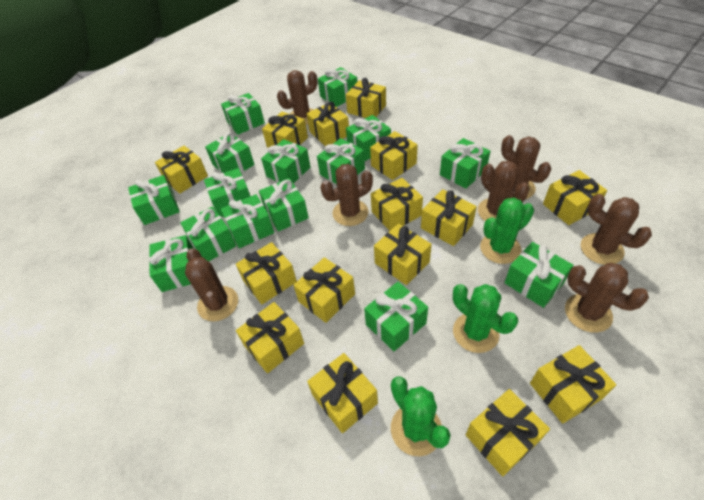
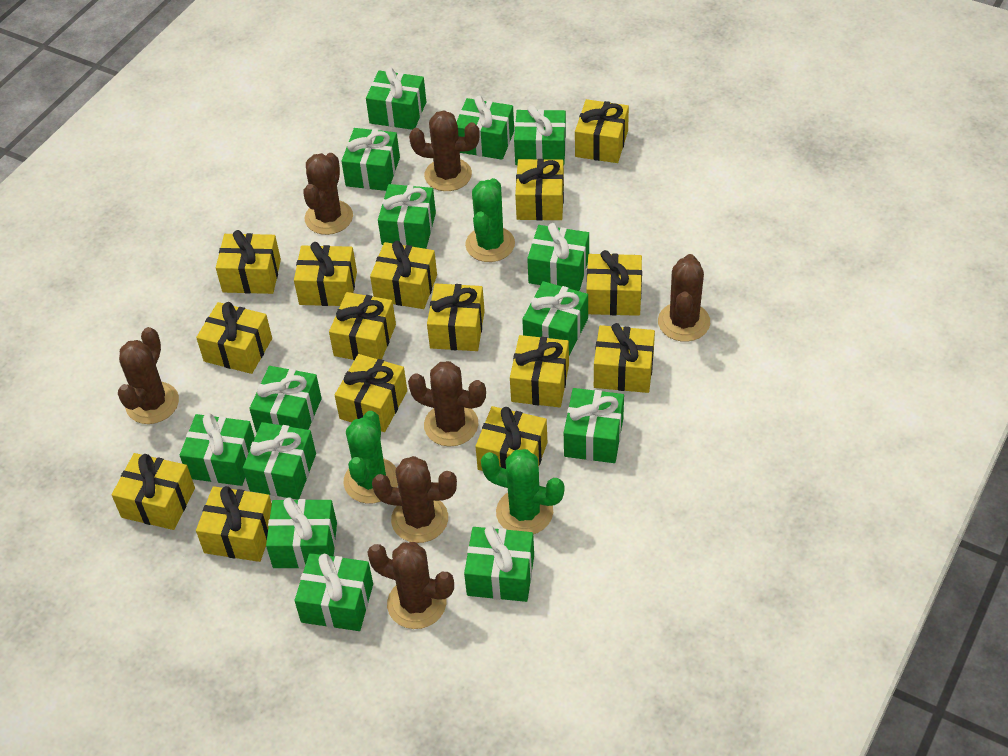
green gift: 15 -> 14

